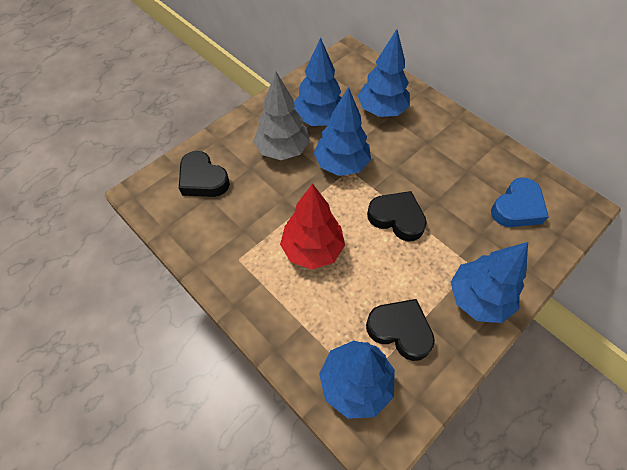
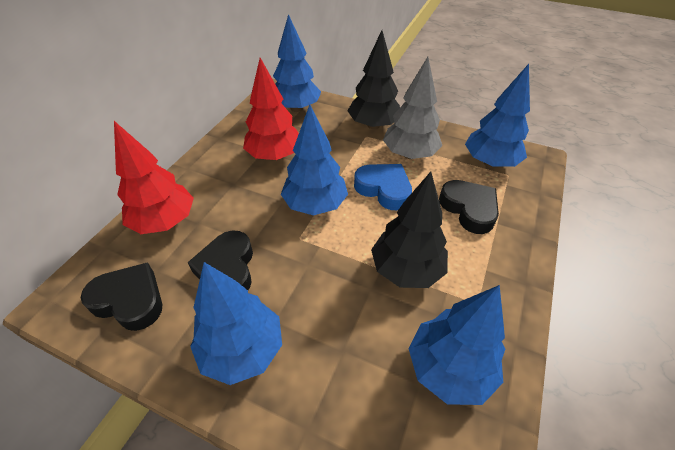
black tree: 0 -> 2
red tree: 1 -> 2

